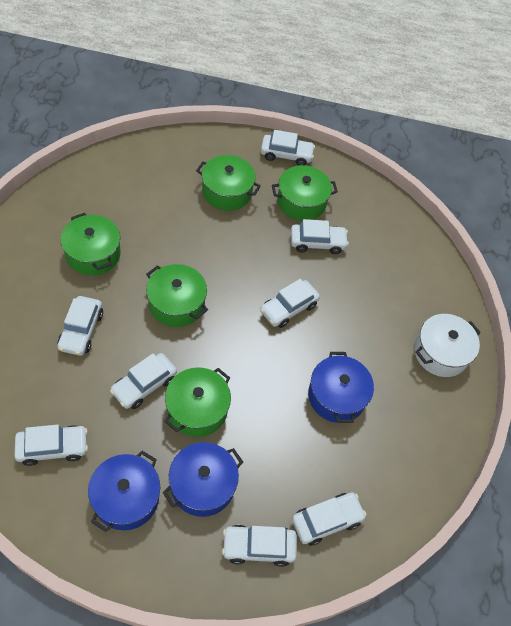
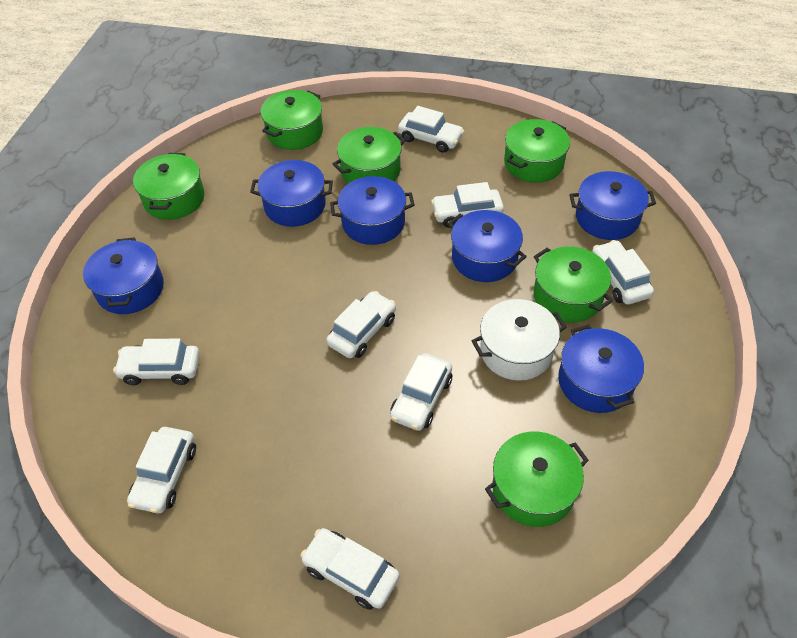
blue pot: 3 -> 6
green pot: 5 -> 6

